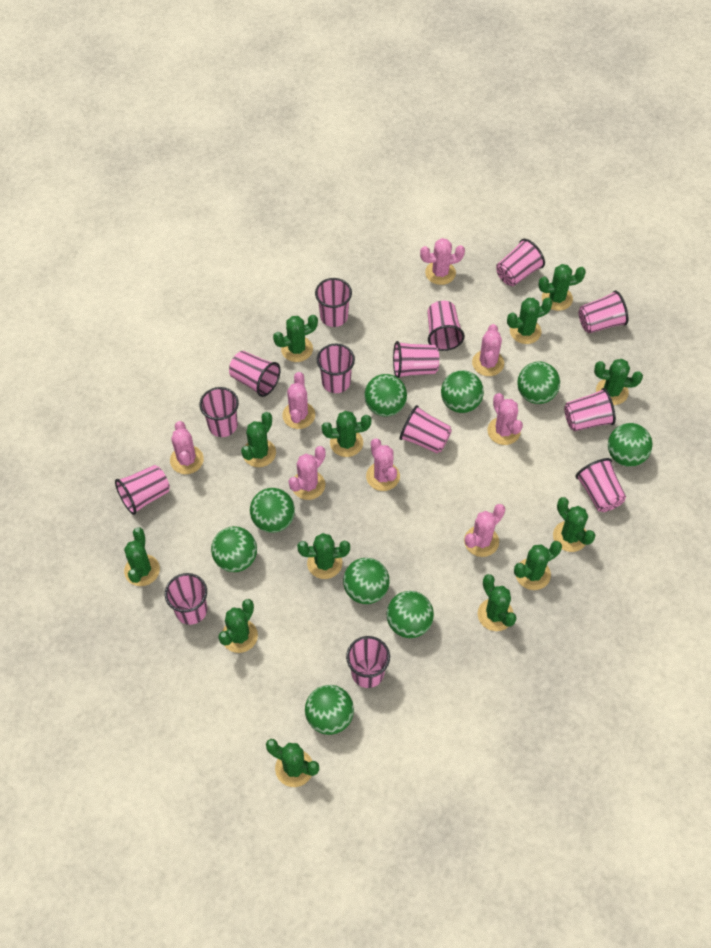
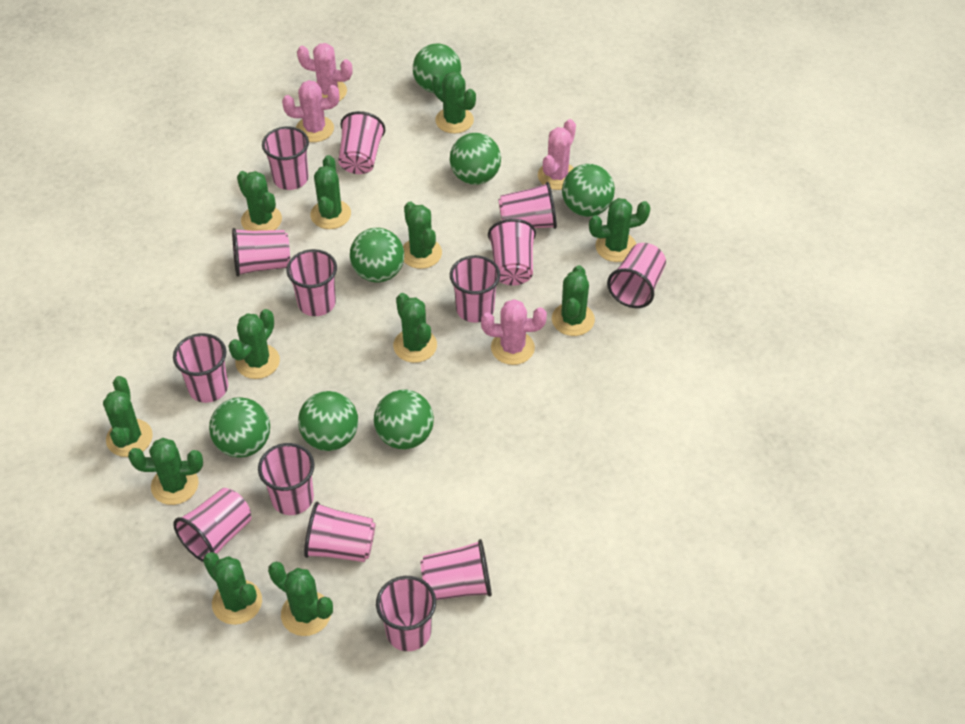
green ball: 9 -> 7
green cactus: 13 -> 12
pink cactus: 8 -> 4

